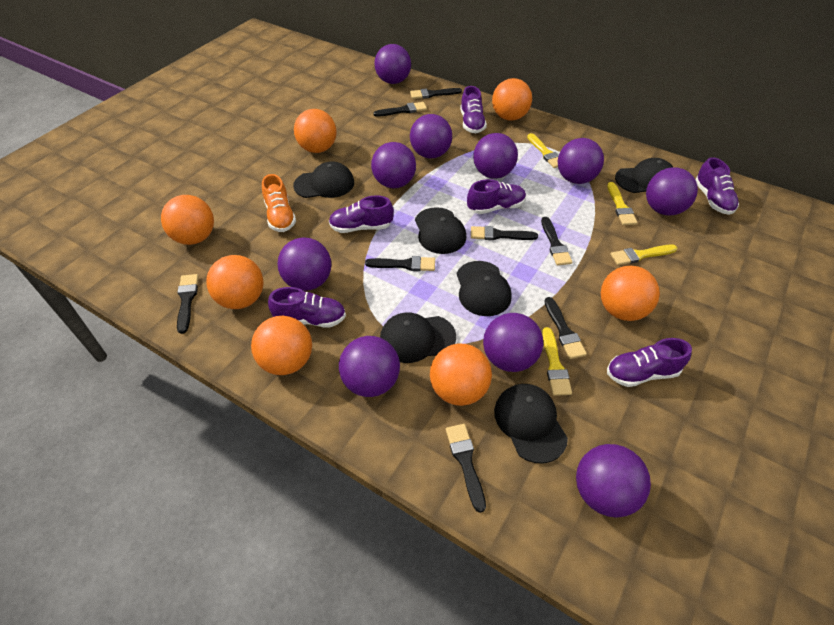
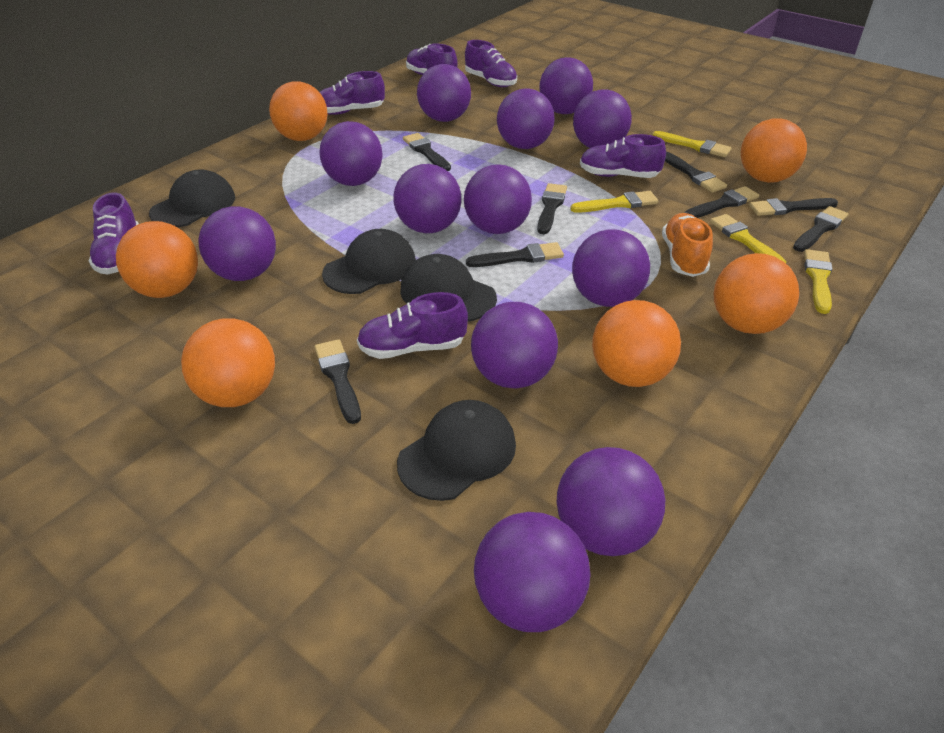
black cap: 6 -> 4
orange ball: 7 -> 6
purple ball: 10 -> 12

